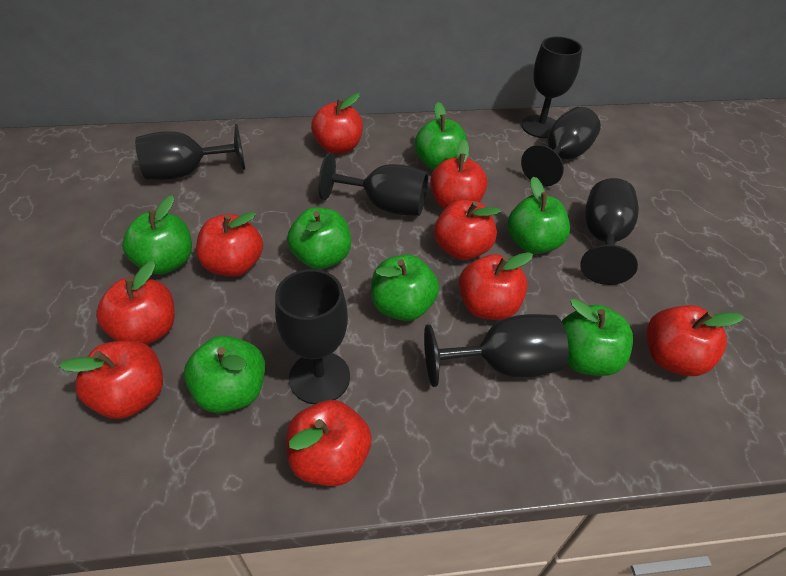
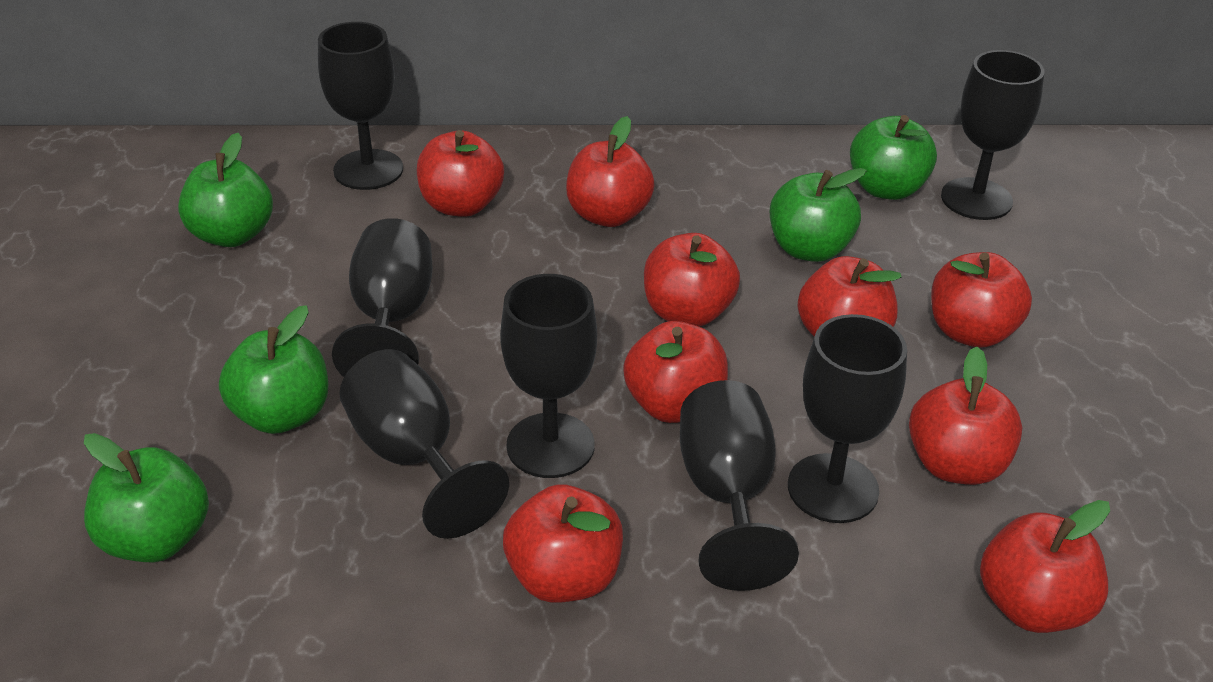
green apple: 7 -> 5

